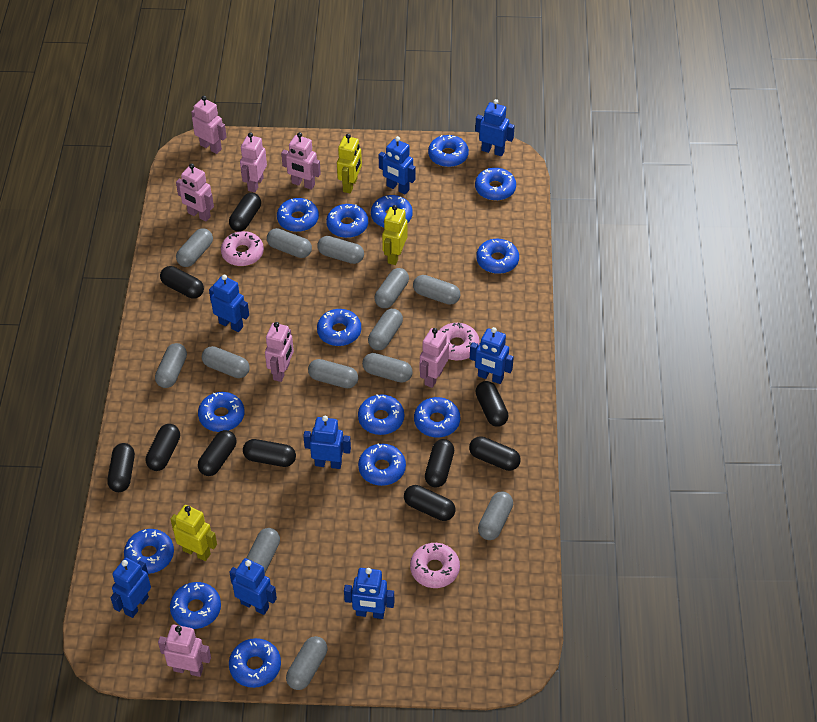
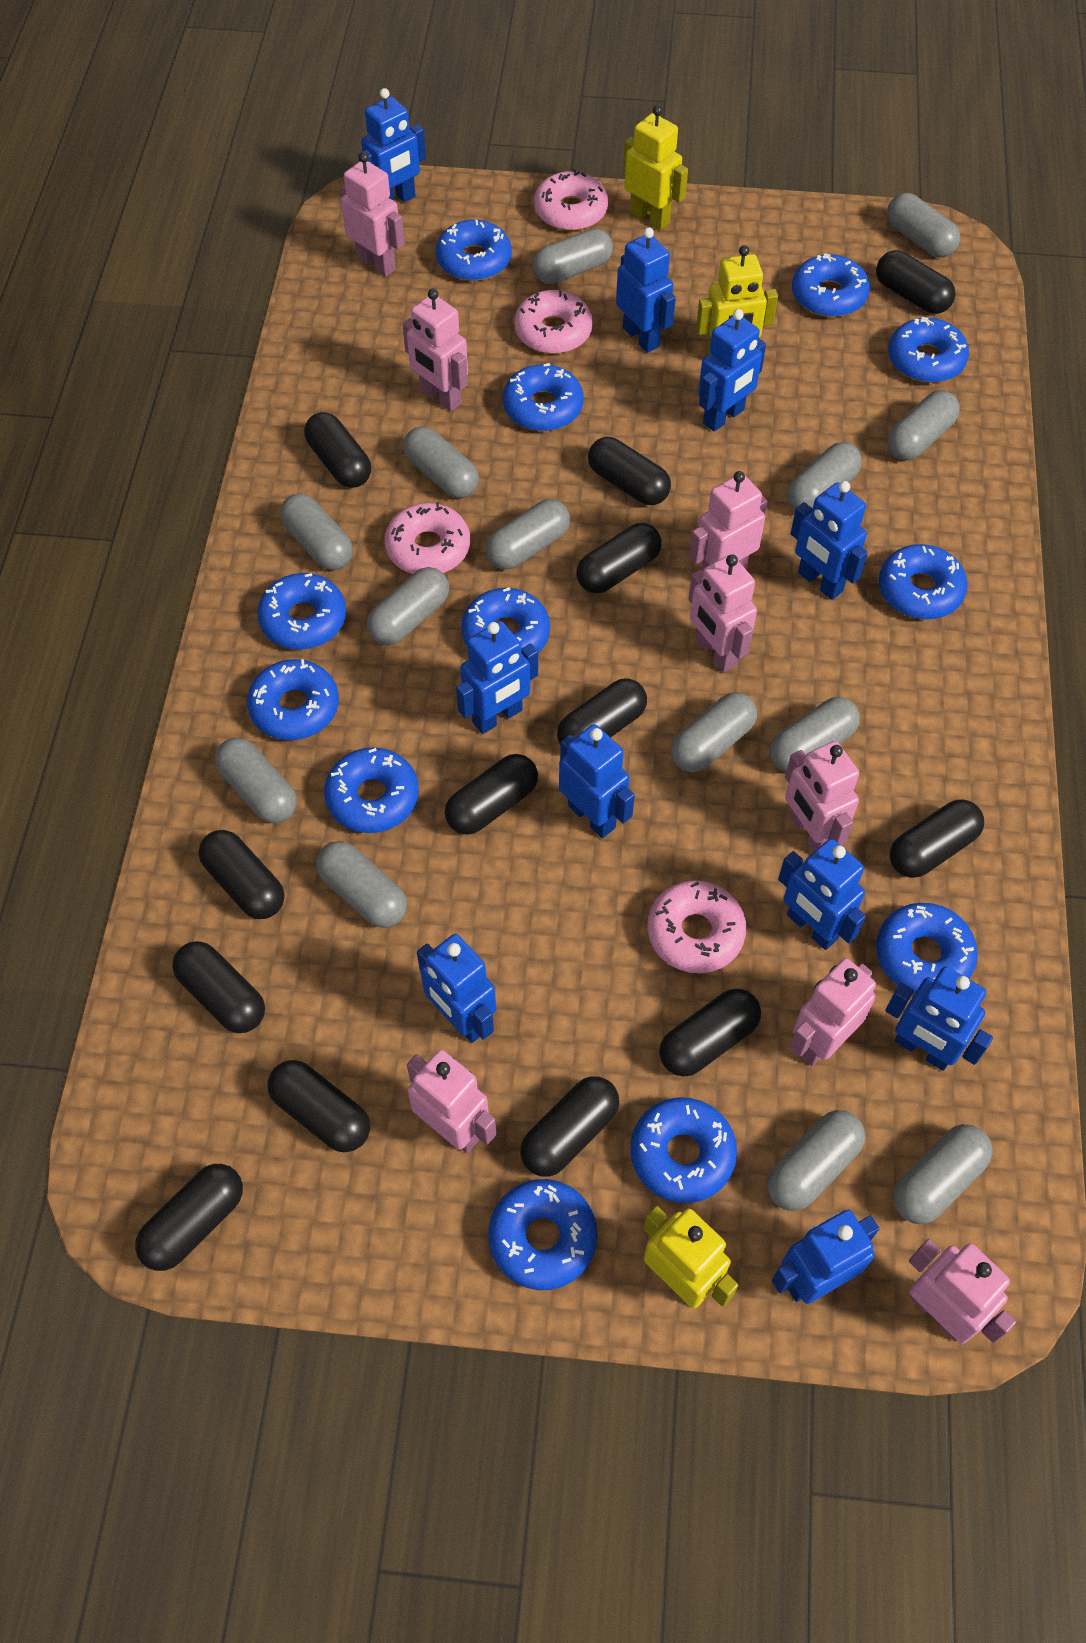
black capsule: 10 -> 13
blue donut: 14 -> 12
blue robot: 8 -> 10
grey capsule: 13 -> 14
pink donut: 3 -> 4
pink robot: 7 -> 8

